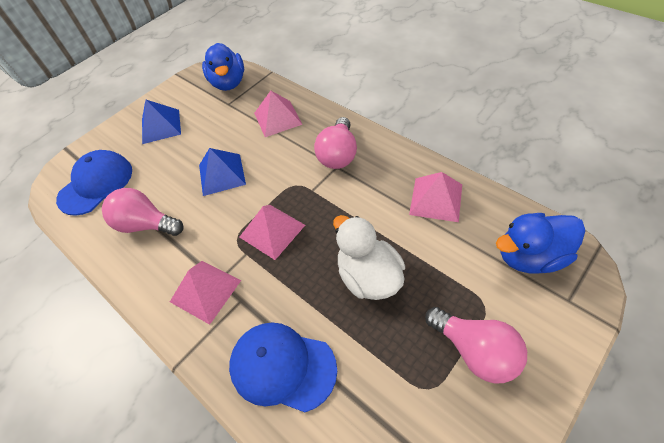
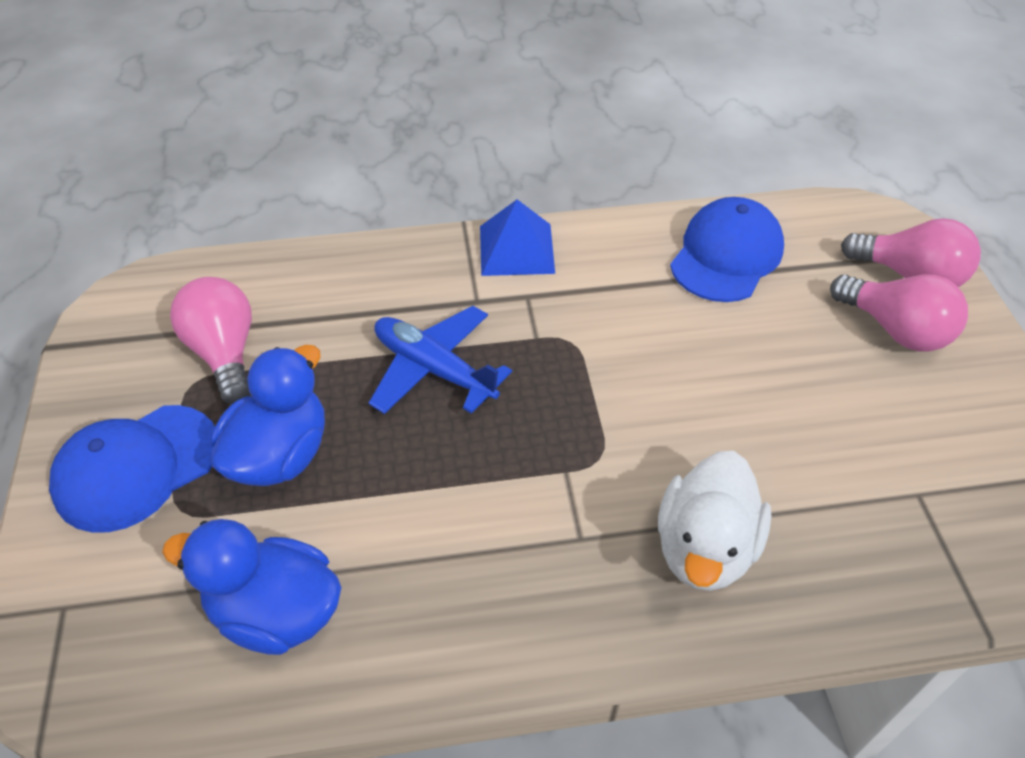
blue plane: 0 -> 1
blue pyramid: 2 -> 1
pink pyramid: 4 -> 0

